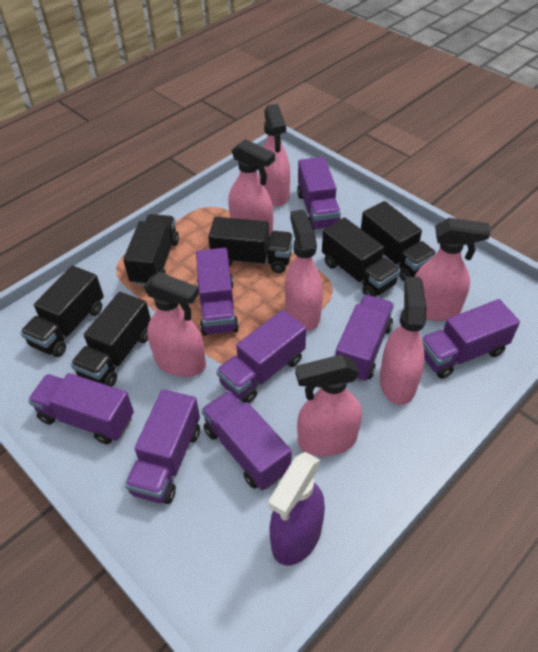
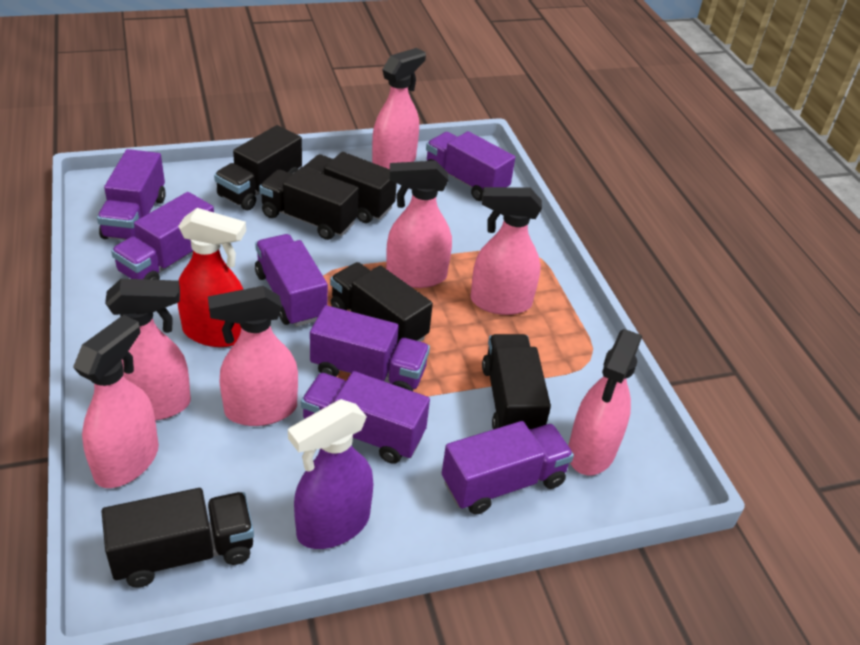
purple truck: 8 -> 7
red spray bottle: 0 -> 1

